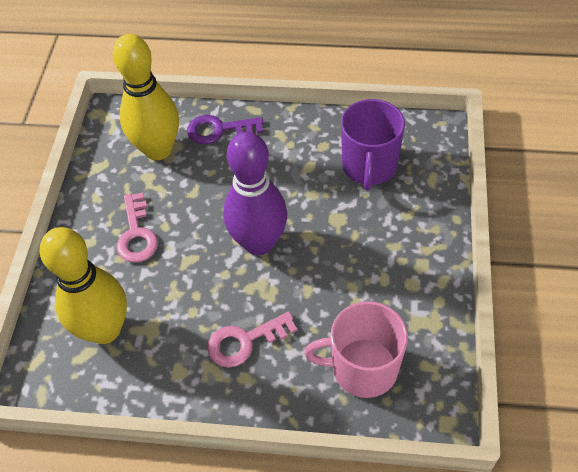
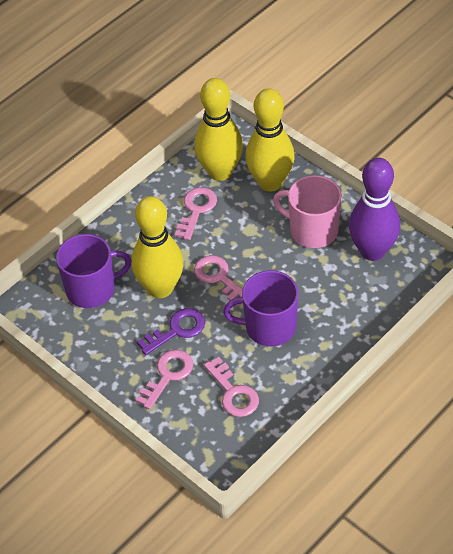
pink key: 2 -> 4
purple mug: 1 -> 2
yellow bowling pin: 2 -> 3

